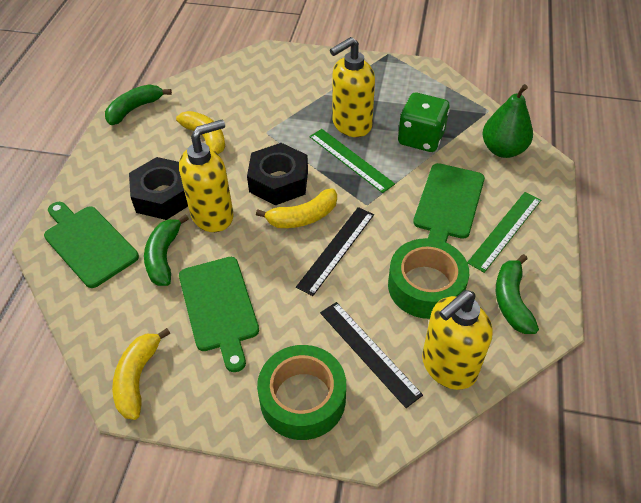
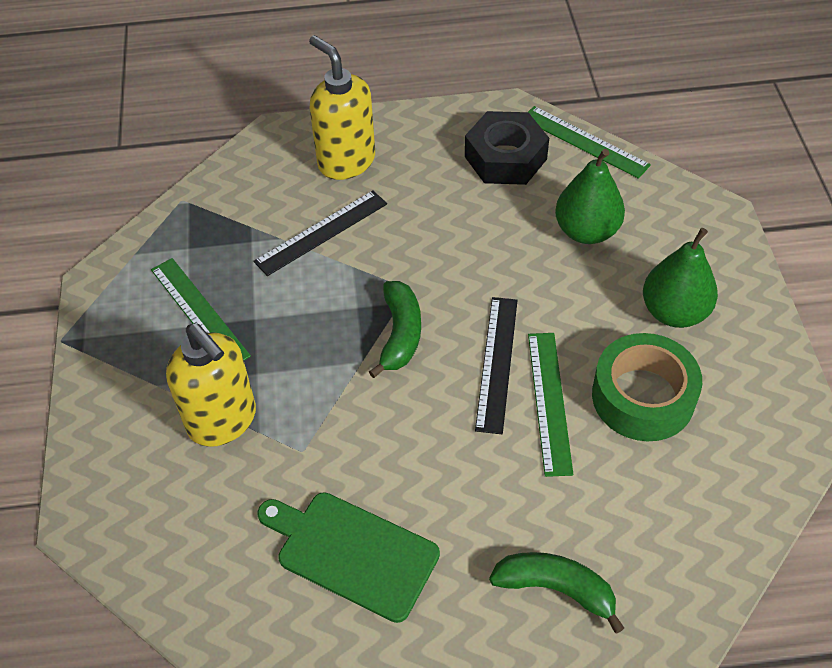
black nut: 2 -> 1
green banana: 3 -> 2
green cutting board: 3 -> 1
green dice: 1 -> 0
green pear: 1 -> 2
green ruler: 2 -> 3
green tape: 2 -> 1
yellow banana: 3 -> 0
yellow soap dispenser: 3 -> 2

